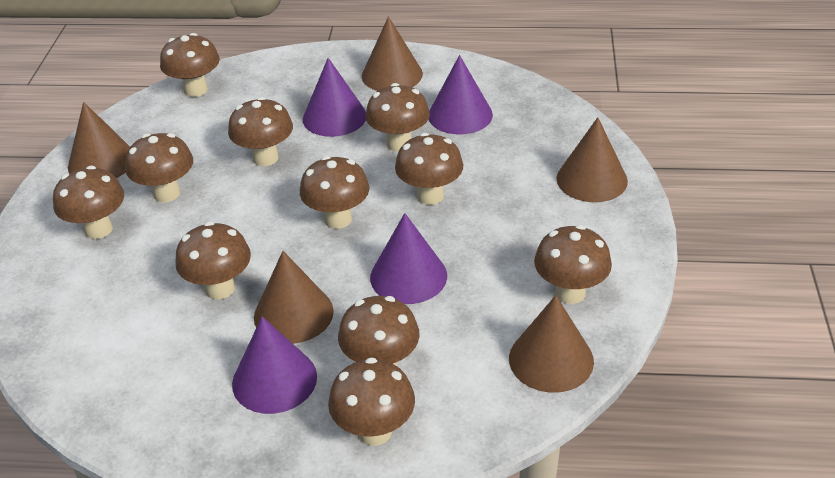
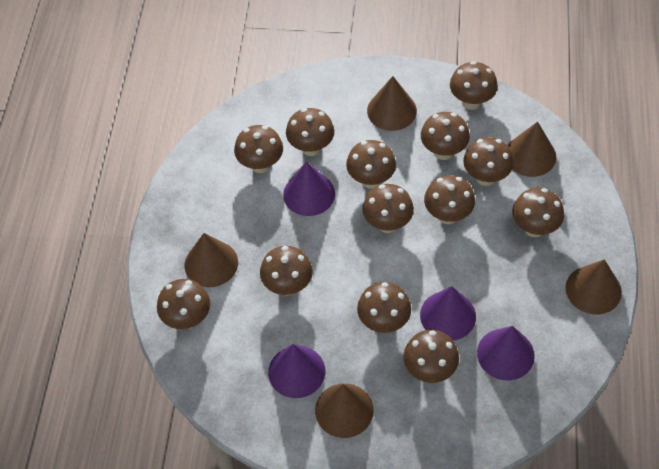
brown mushroom: 11 -> 13

